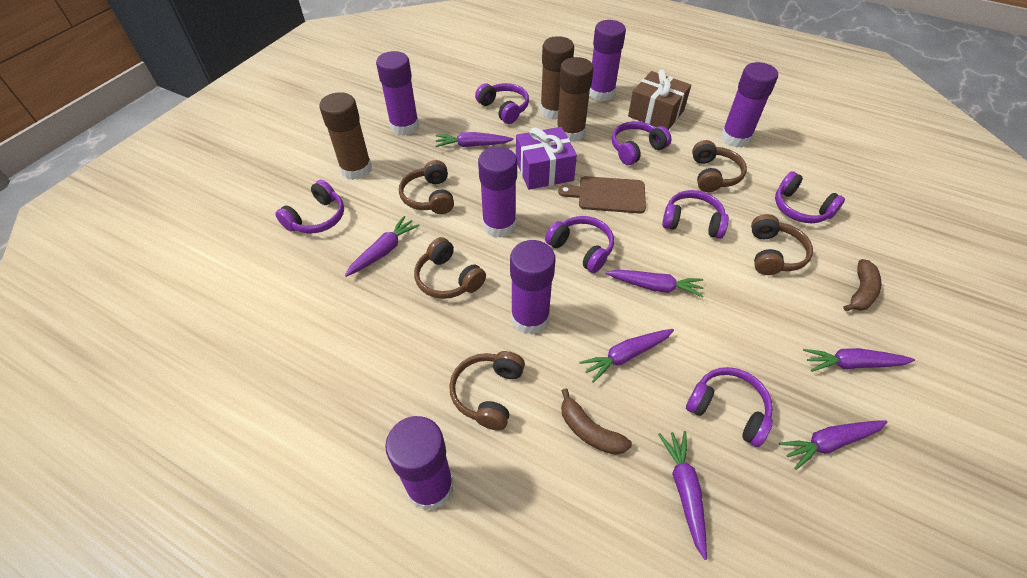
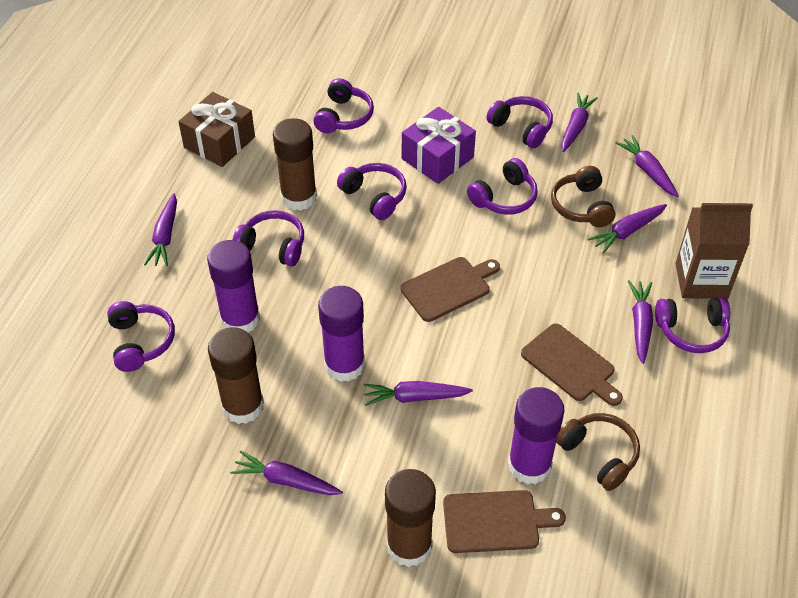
brown banana: 2 -> 0
brown carton: 0 -> 1
brown cutting board: 1 -> 3
brown headphones: 5 -> 2
purple glue stick: 6 -> 3

